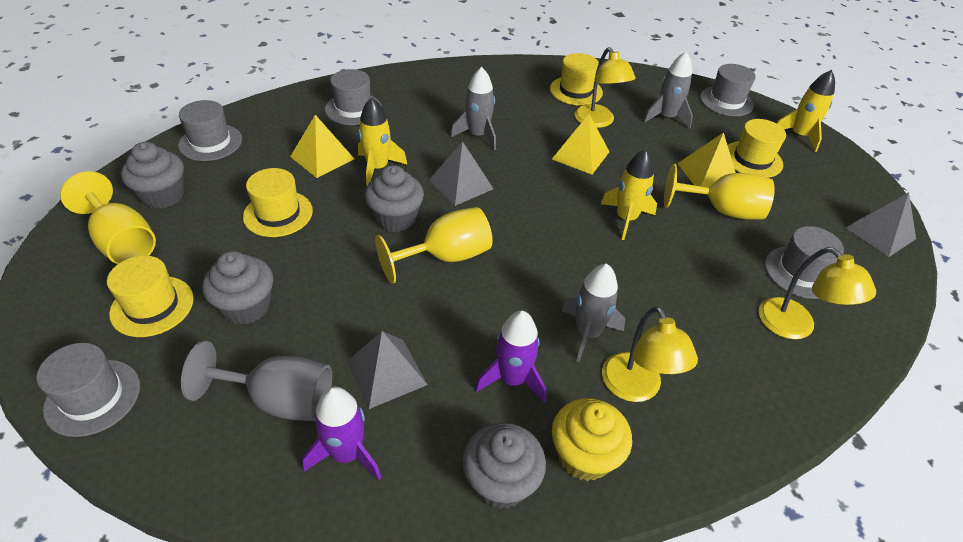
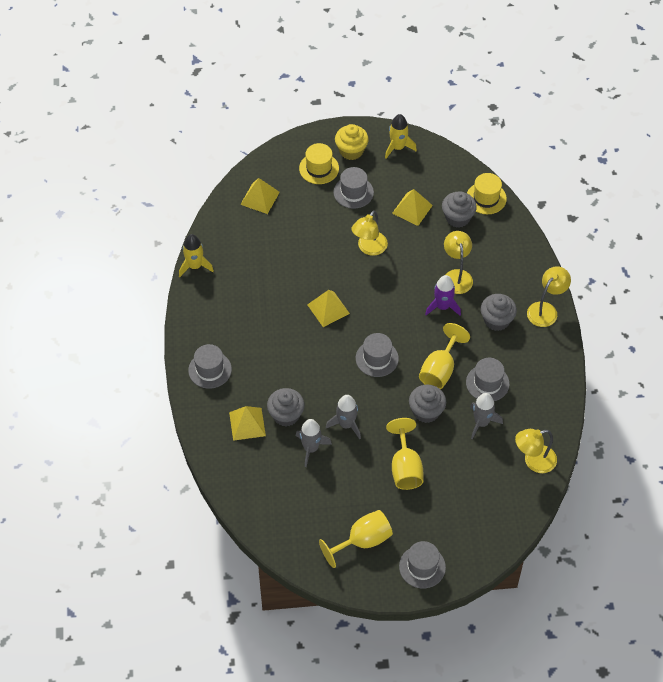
grey goblet: 1 -> 0
grey pyramid: 3 -> 0
purple rocket: 2 -> 1
yellow hat: 4 -> 2
yellow lamp: 3 -> 4
yellow pyramid: 3 -> 4
yellow rocket: 3 -> 2

